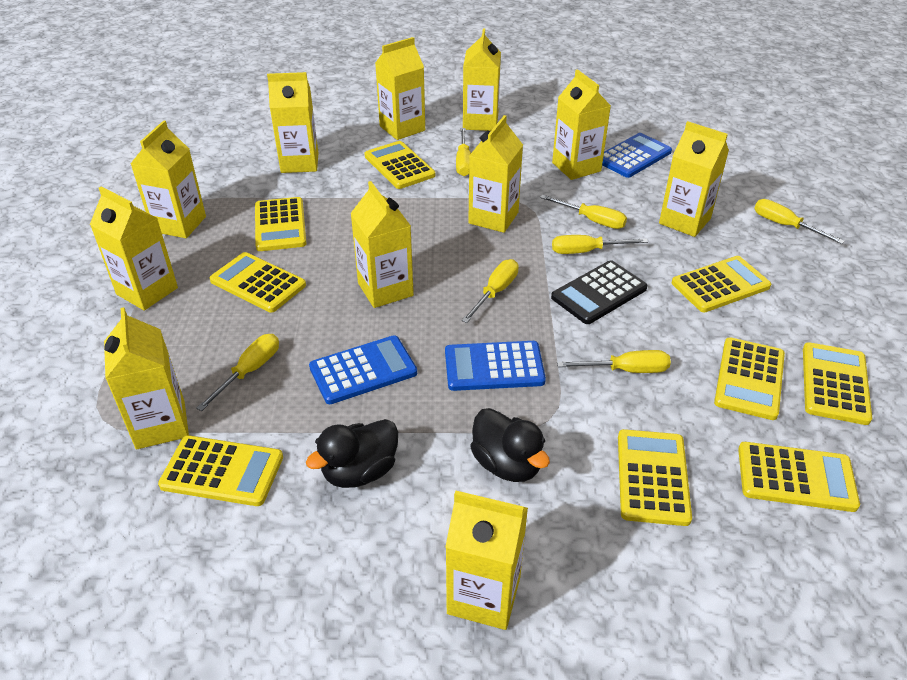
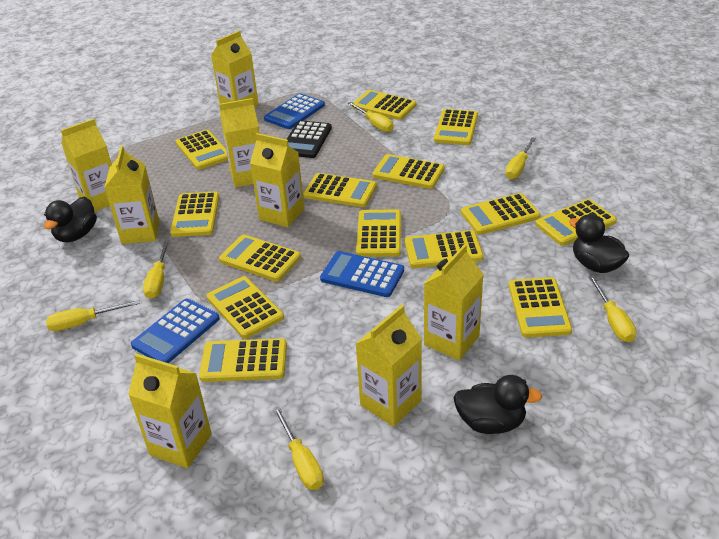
black duck: 2 -> 3
yellow calculator: 9 -> 14
yellow carton: 11 -> 8
yellow screwdriver: 7 -> 6

